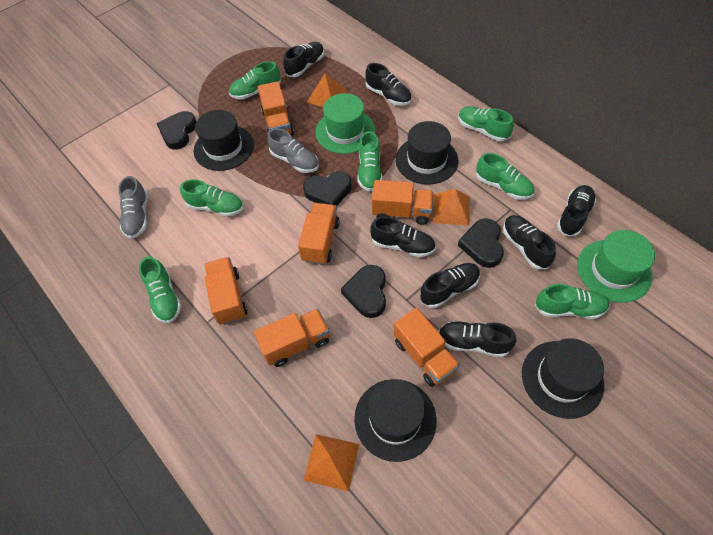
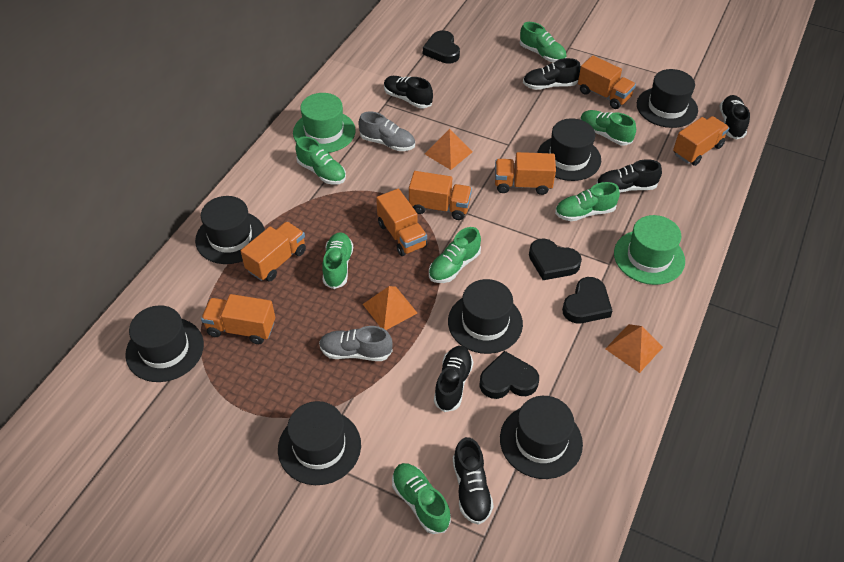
black hat: 4 -> 7
black shoe: 7 -> 6
orange truck: 6 -> 7

